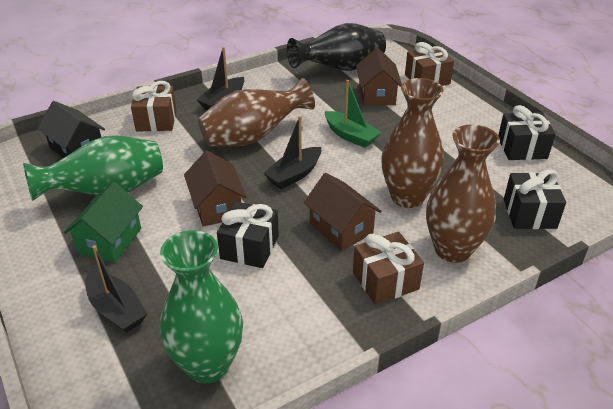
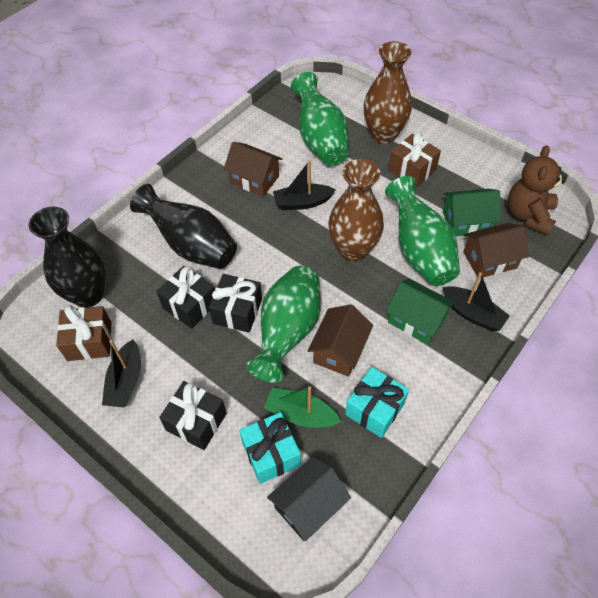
black vase: 1 -> 2
brown gift: 3 -> 2
brown teddy bear: 0 -> 1
brown vase: 3 -> 2
green house: 1 -> 2
green vase: 2 -> 3
turquoise gift: 0 -> 2

